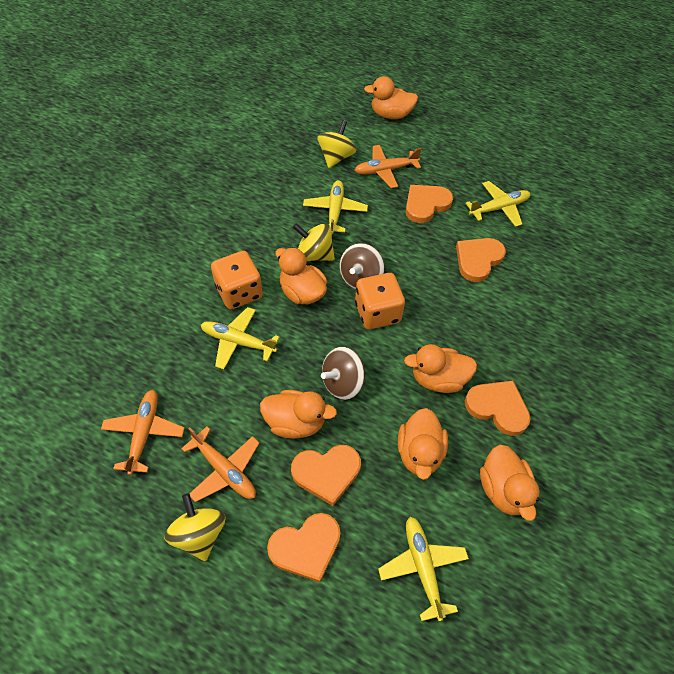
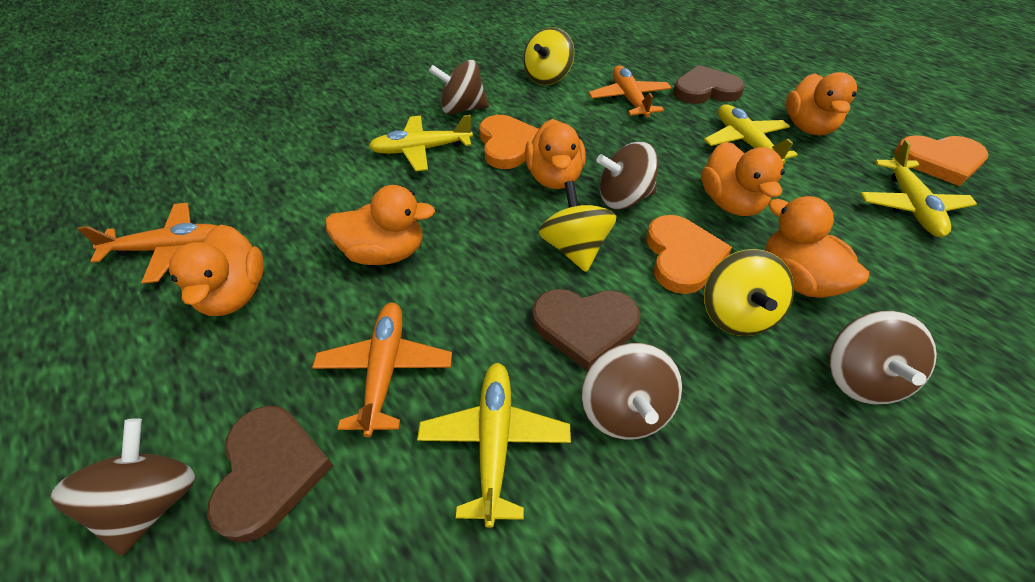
brown heart: 0 -> 3
brown spinning top: 2 -> 5
orange dice: 2 -> 0
orange heart: 5 -> 3

